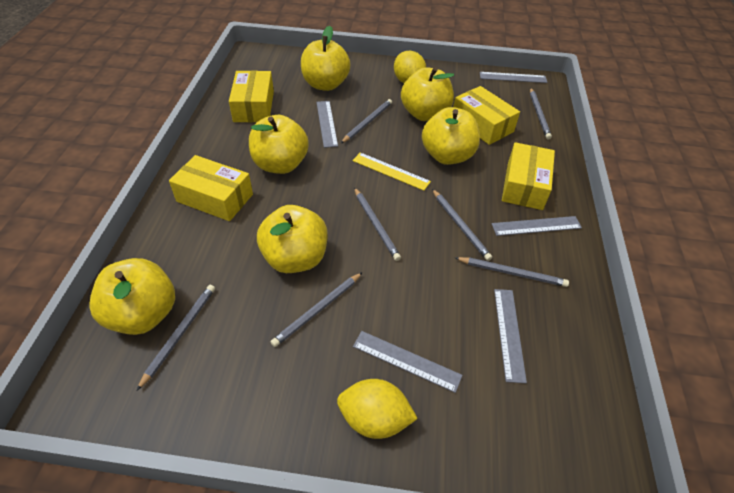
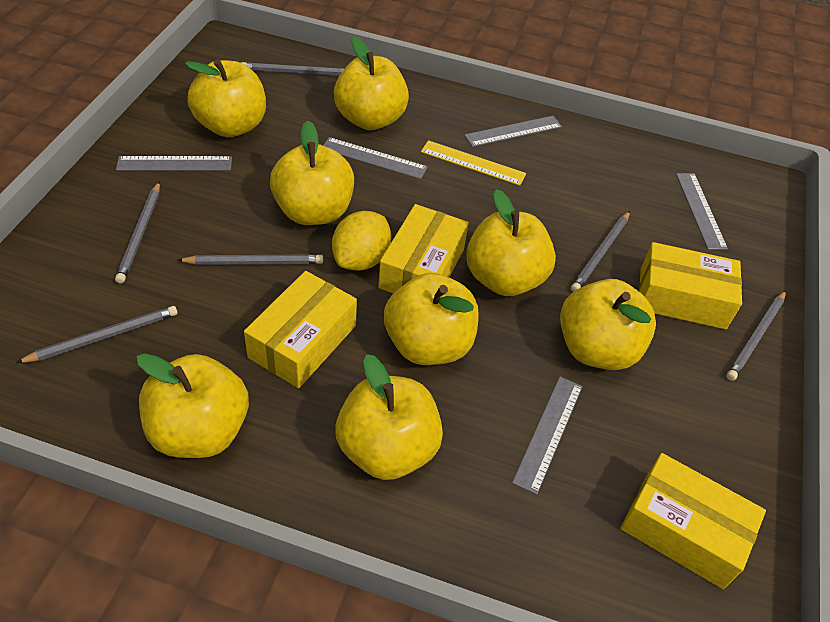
grey pencil: 7 -> 6
yellow apple: 6 -> 8
yellow lemon: 2 -> 1

